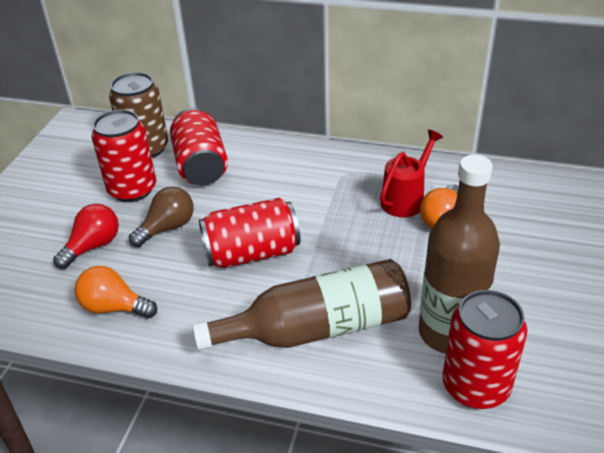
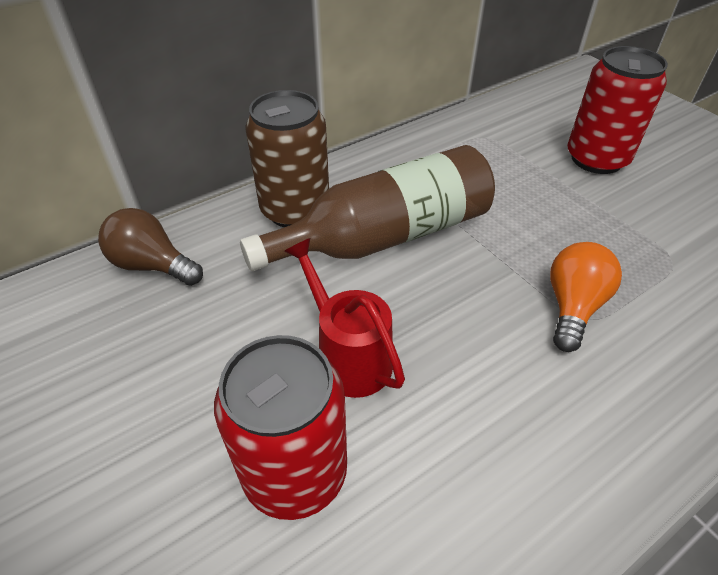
brown bottle: 2 -> 1
orange light bulb: 2 -> 1
red can: 4 -> 2
red light bulb: 1 -> 0

